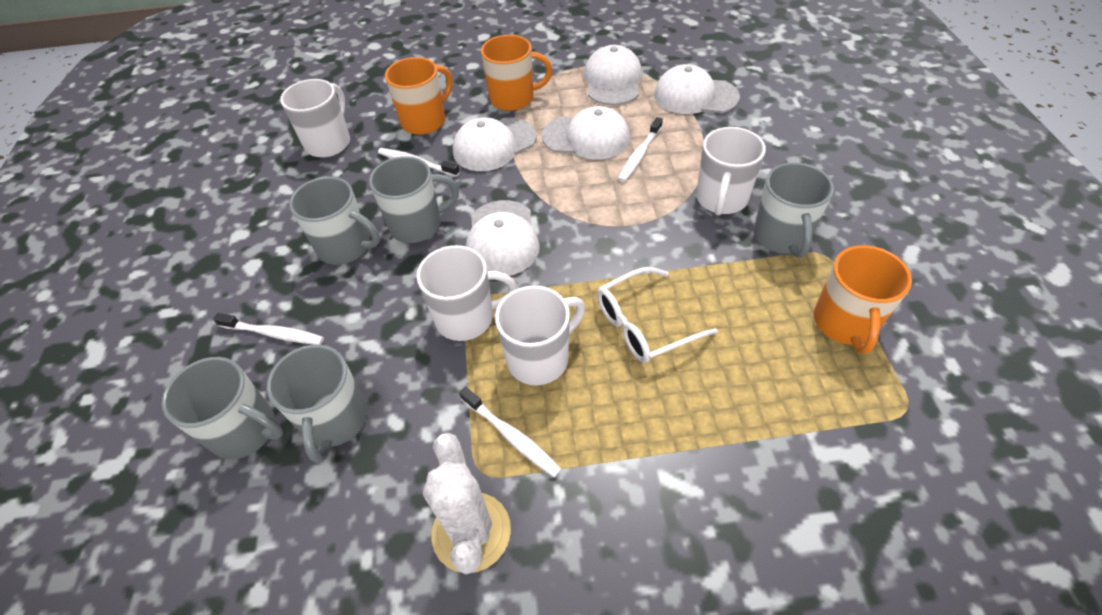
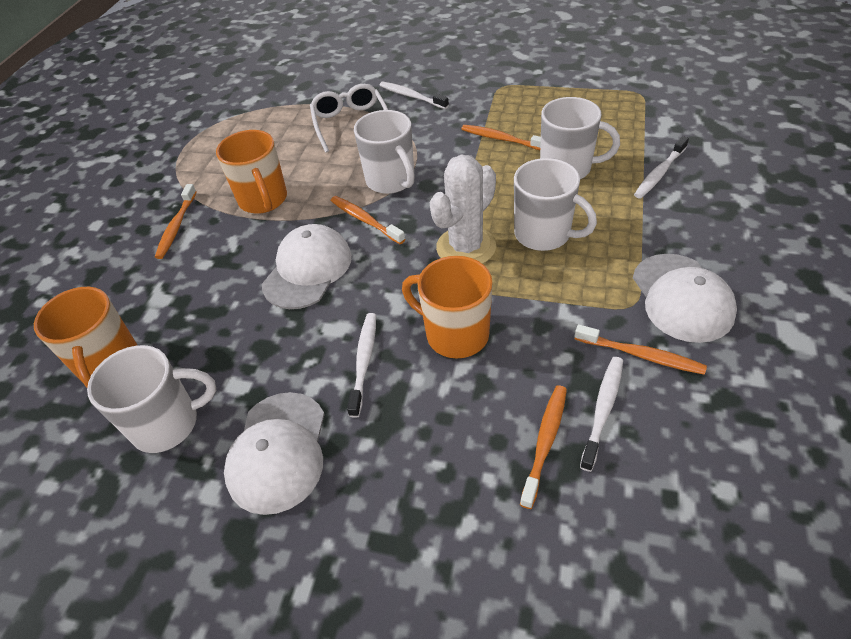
grey mug: 5 -> 0
orange toothbrush: 0 -> 5
white cap: 5 -> 3

